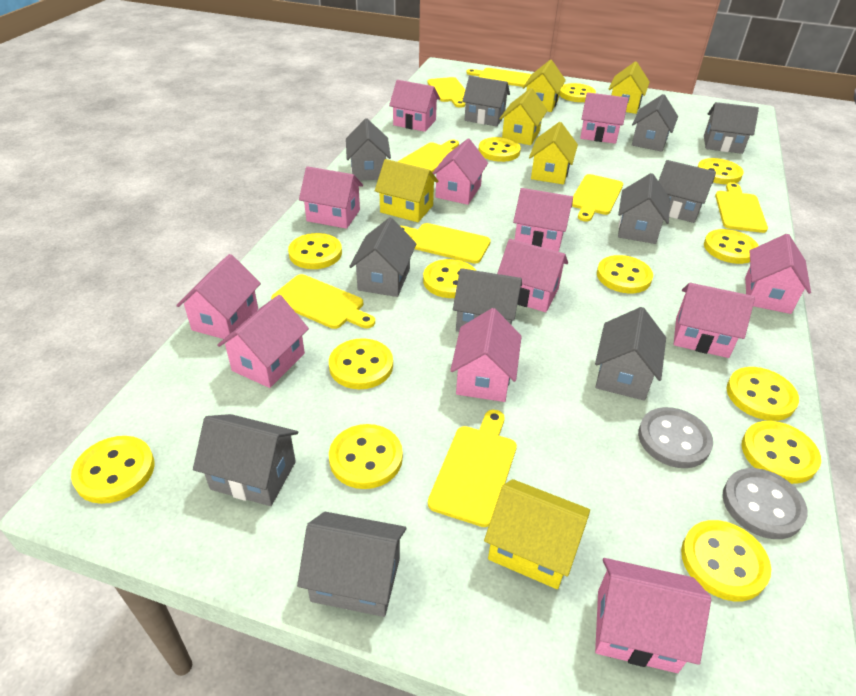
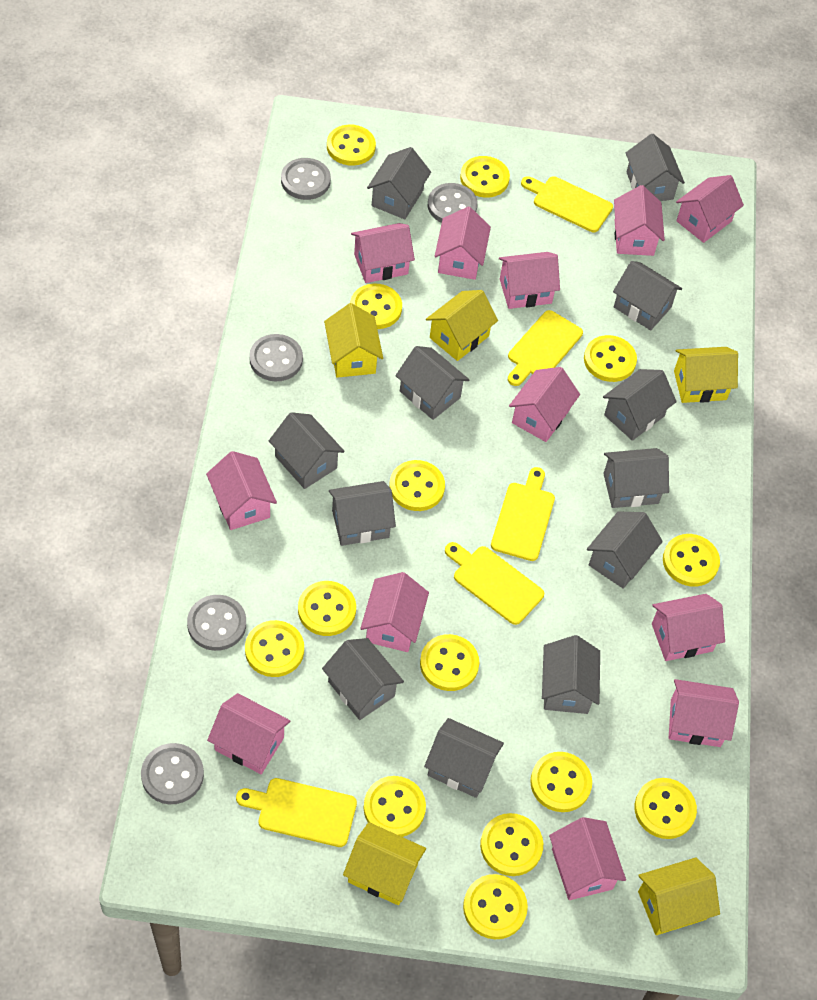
grey button: 2 -> 5
grey house: 11 -> 12
yellow button: 13 -> 14
yellow cutting board: 8 -> 5
yellow house: 6 -> 5

